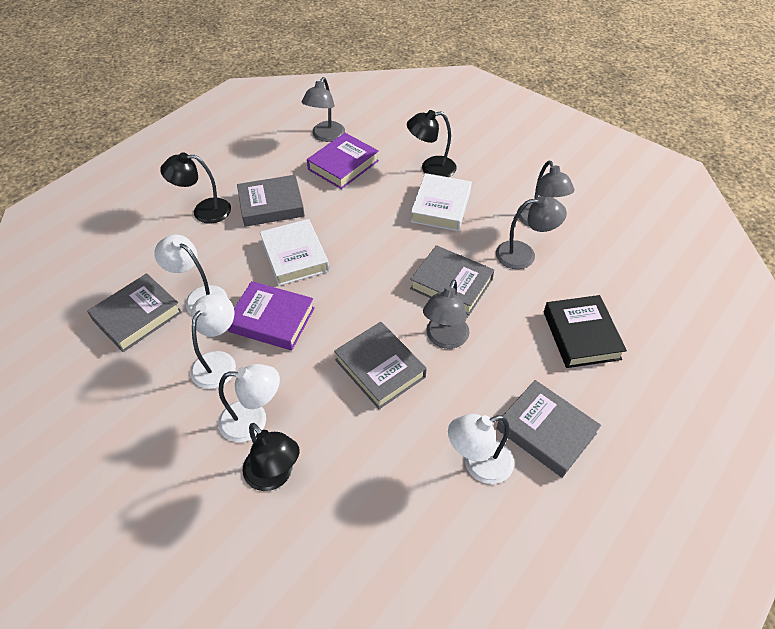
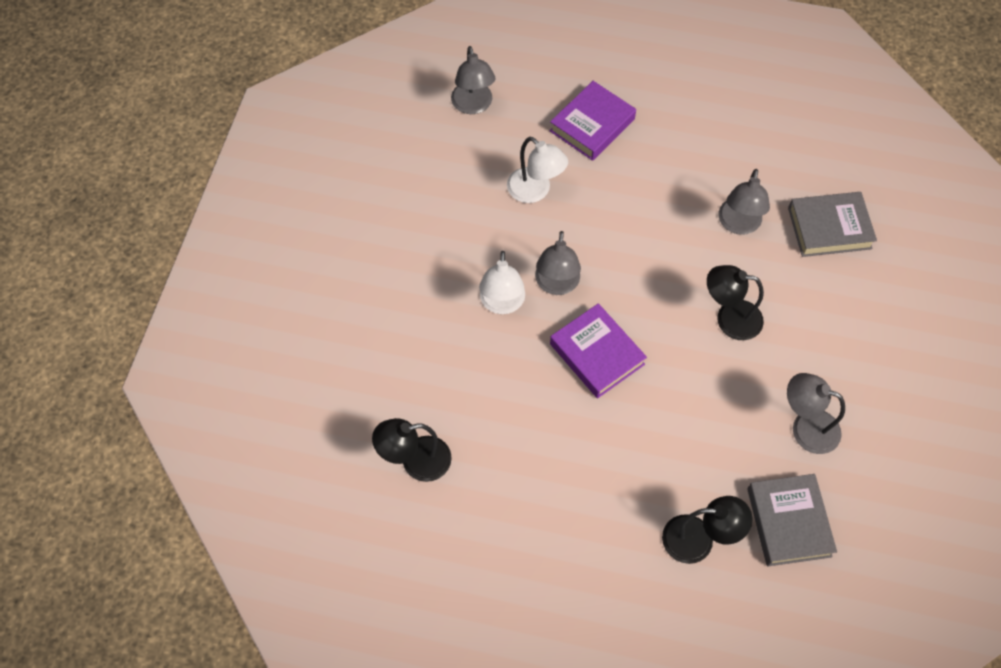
black book: 1 -> 0
grey book: 5 -> 2
white book: 2 -> 0
white lamp: 4 -> 2

